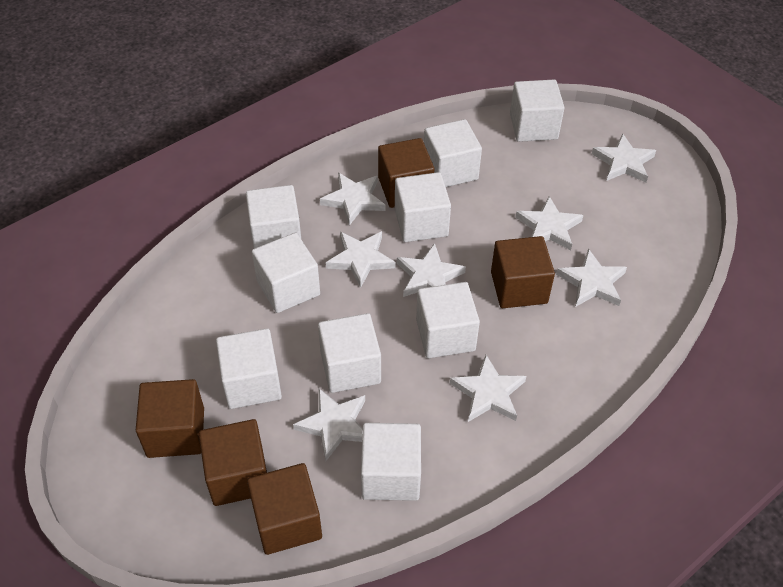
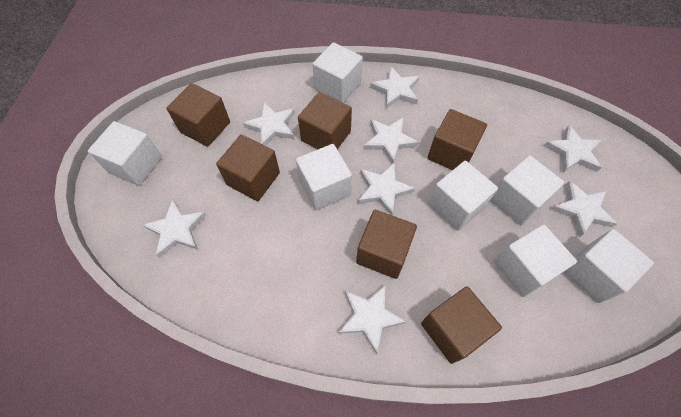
brown cube: 5 -> 6
white cube: 9 -> 7

